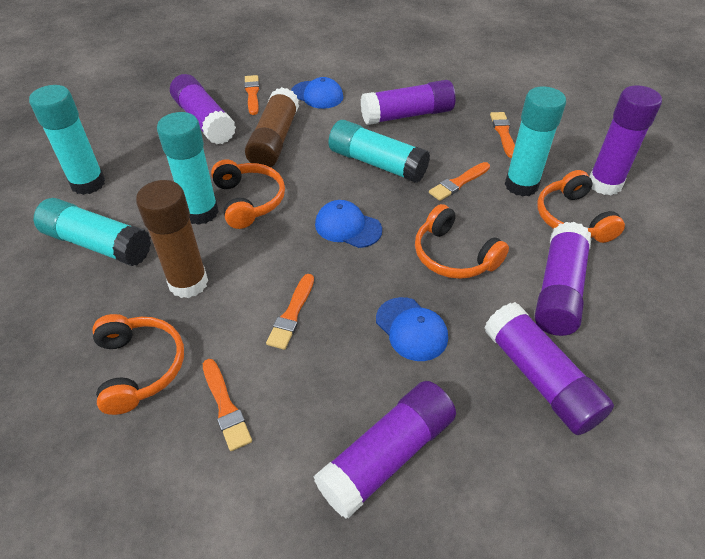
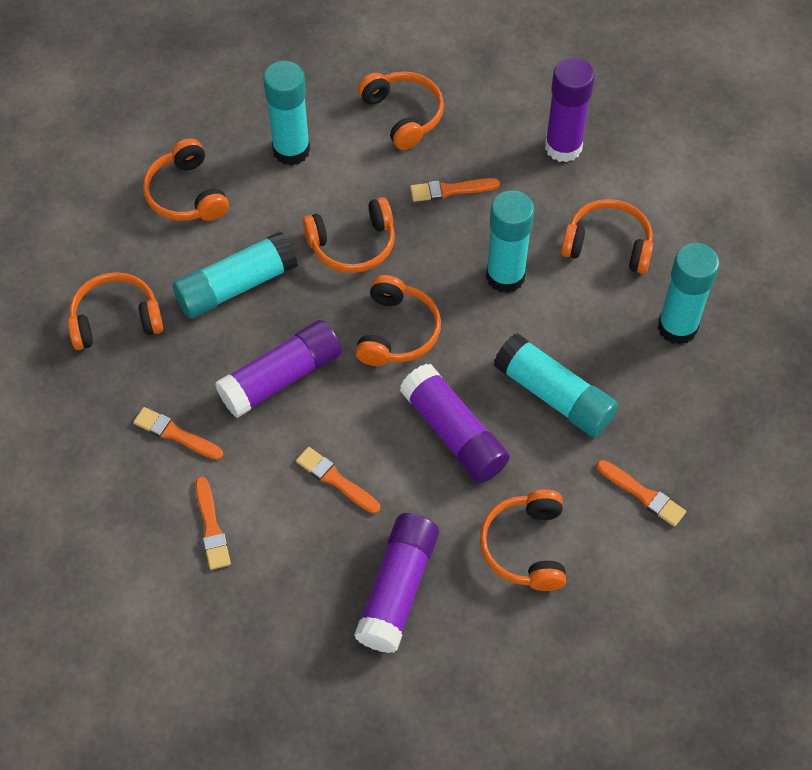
blue cap: 3 -> 0
brown glue stick: 2 -> 0
orange headphones: 4 -> 7
purple glue stick: 6 -> 4

